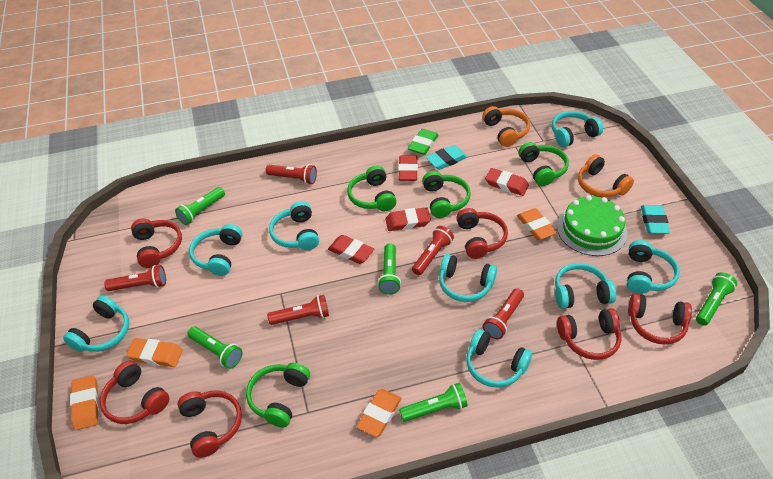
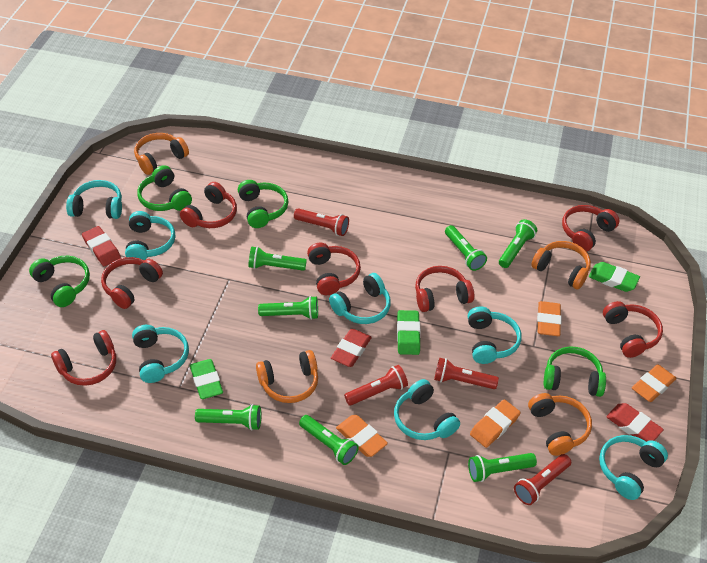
green cake: 1 -> 0
green eraser: 1 -> 3
green flashlight: 5 -> 7
orange headphones: 2 -> 4
red eraser: 4 -> 3
red flashlight: 5 -> 4
red headphones: 6 -> 7
turquoise eraser: 2 -> 0
turquoise headphones: 8 -> 7

